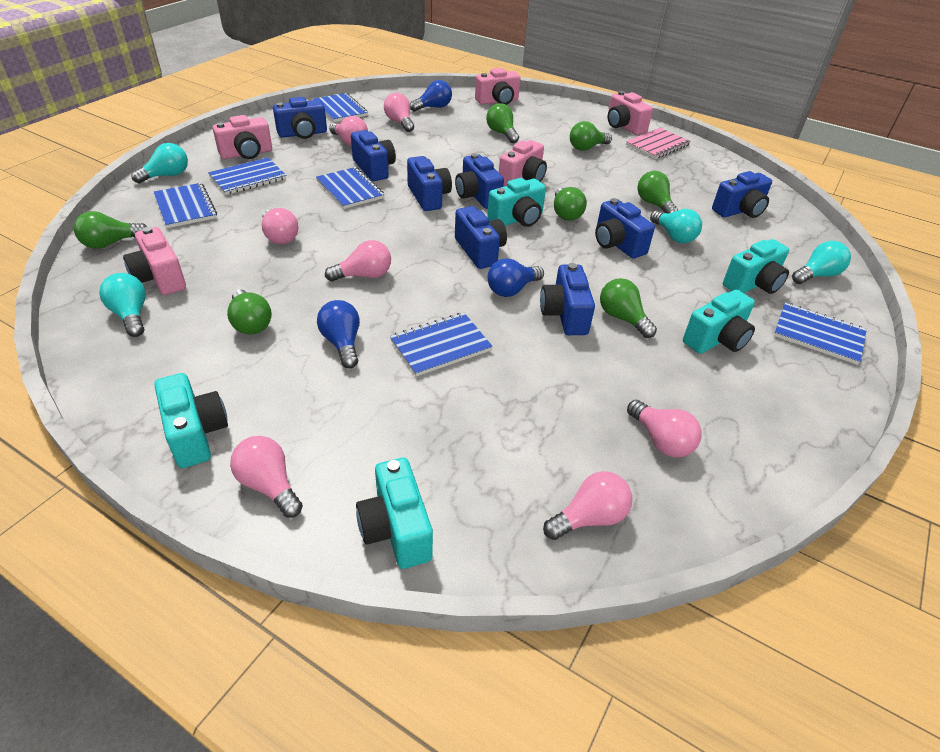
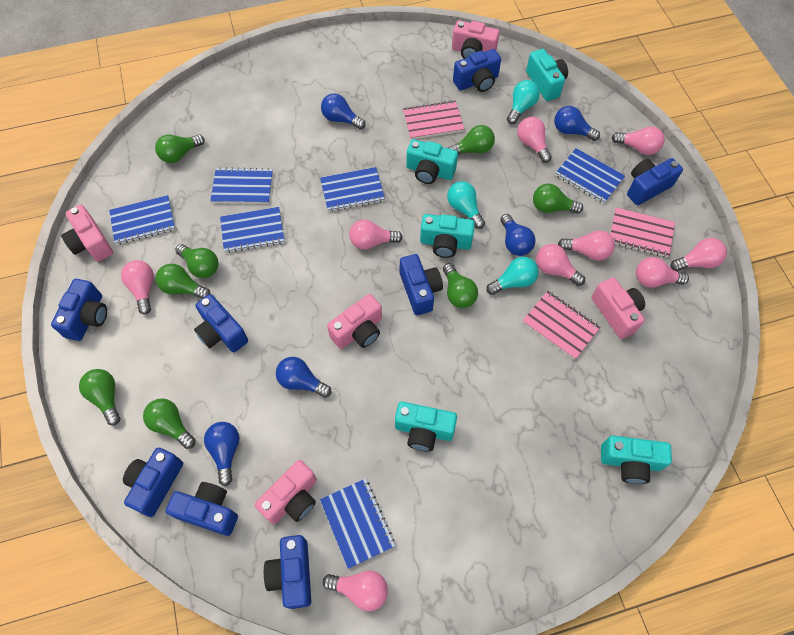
blue light bulb: 3 -> 5
green light bulb: 7 -> 8
pink light bulb: 7 -> 9
pink notebook: 1 -> 3
turquoise light bulb: 4 -> 3

